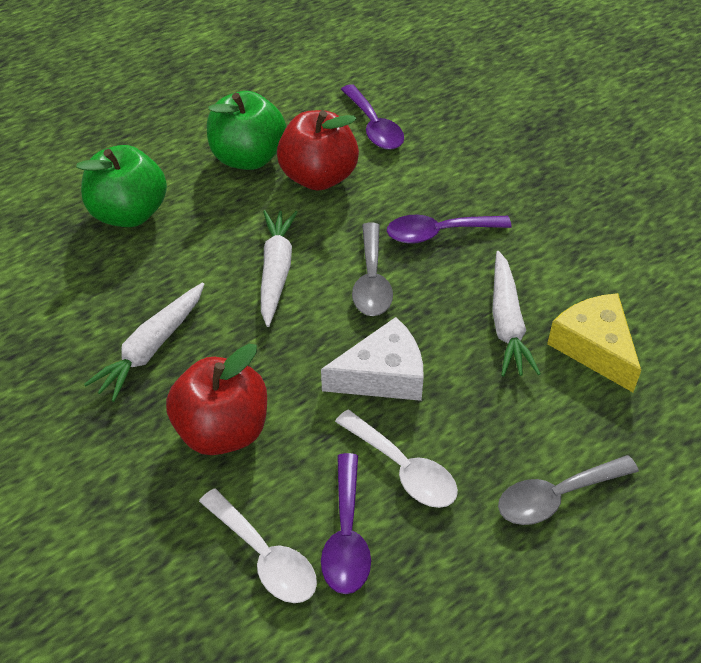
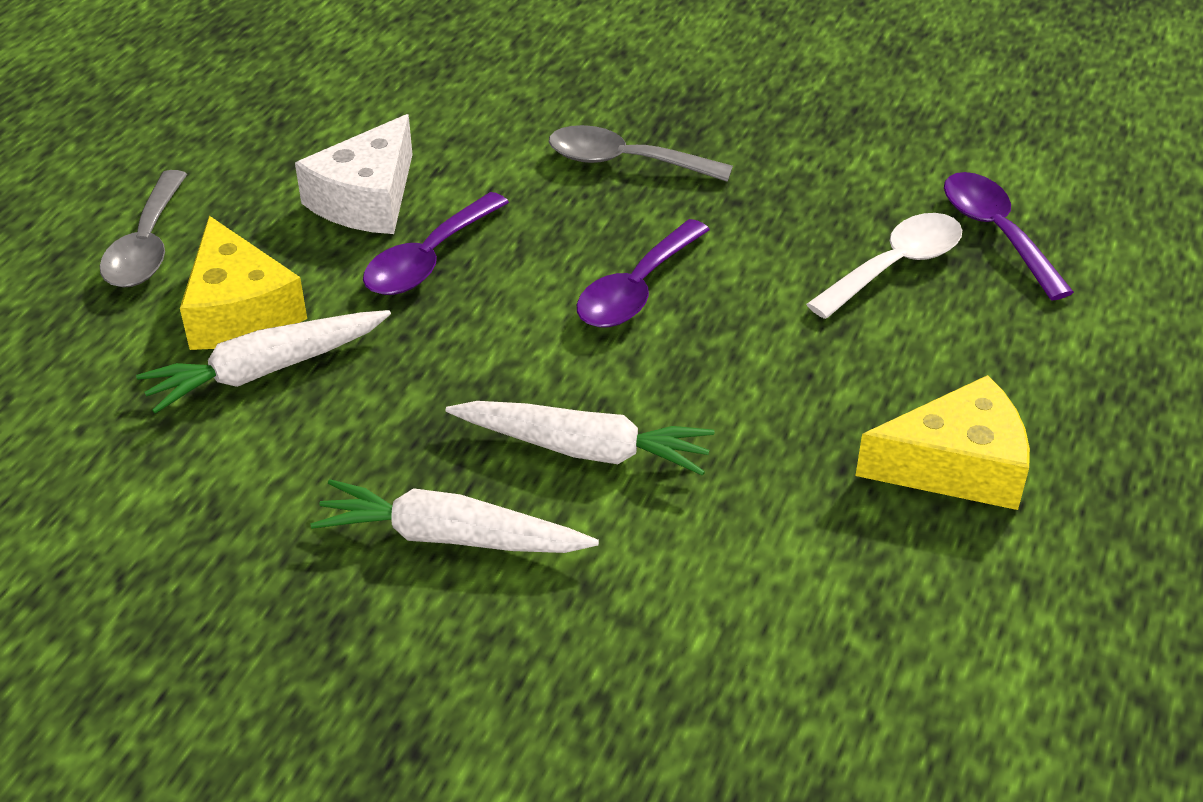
green apple: 2 -> 0
red apple: 2 -> 0
white spoon: 2 -> 1
yellow cheese: 1 -> 2

